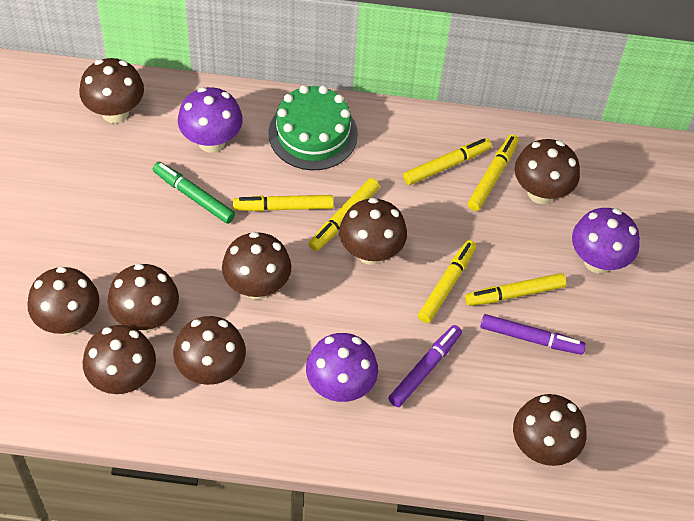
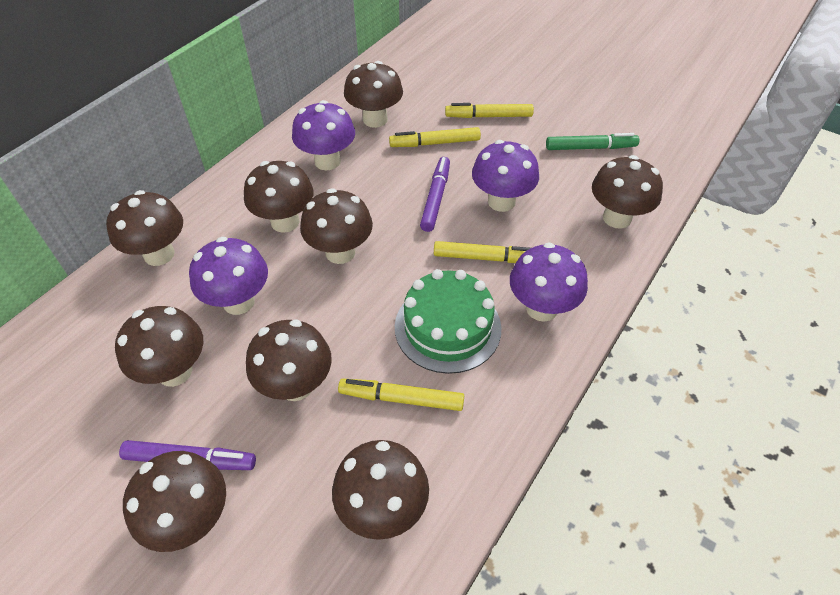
purple mushroom: 3 -> 4
yellow marker: 6 -> 4

